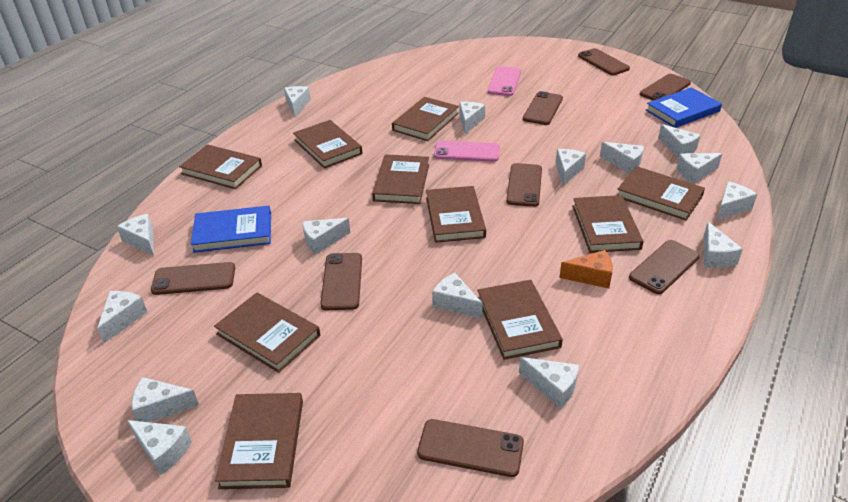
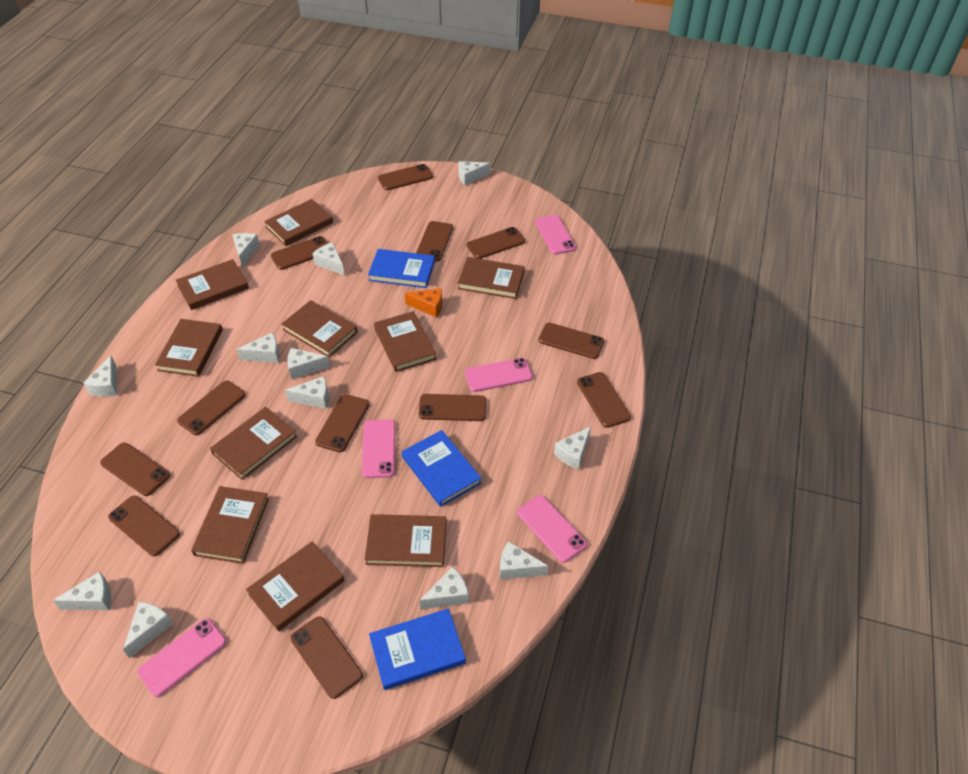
blue book: 2 -> 3
brown phone: 8 -> 12
pink phone: 2 -> 5
white cheese: 15 -> 12

